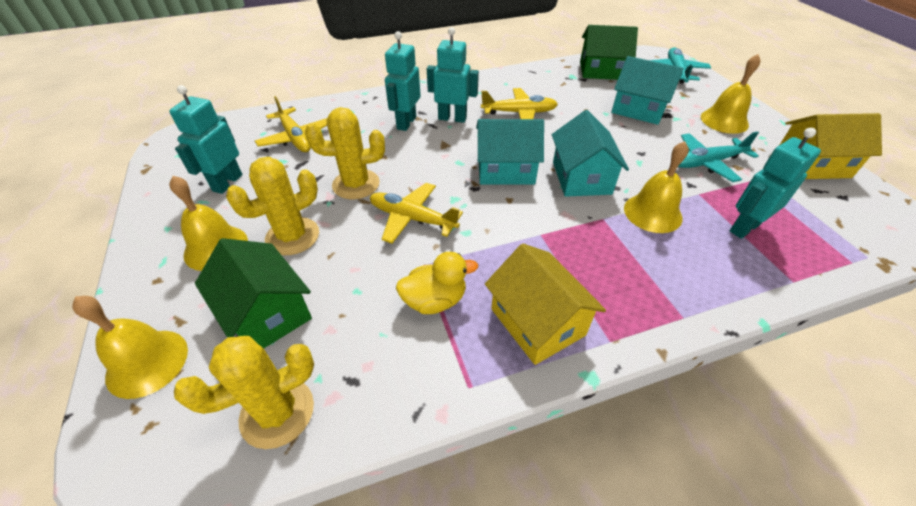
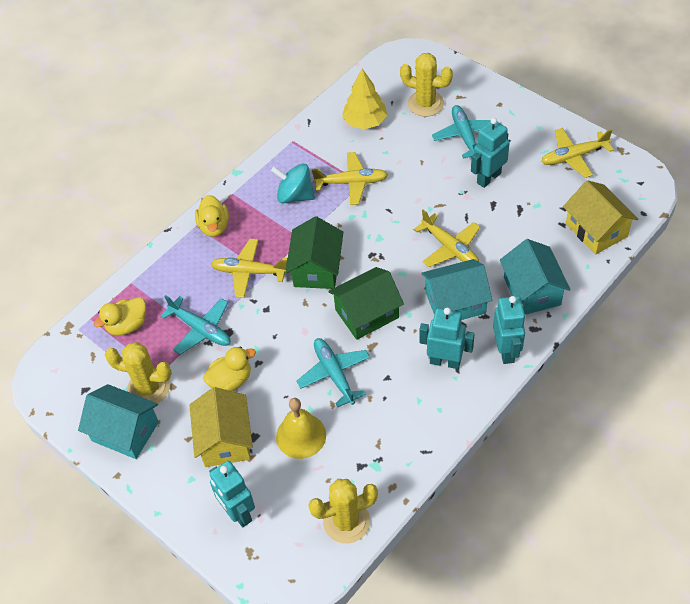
turquoise plane: 2 -> 3
turquoise spinning top: 0 -> 1
yellow bell: 4 -> 1
yellow duck: 1 -> 3
yellow plane: 3 -> 4
yellow tree: 0 -> 1

